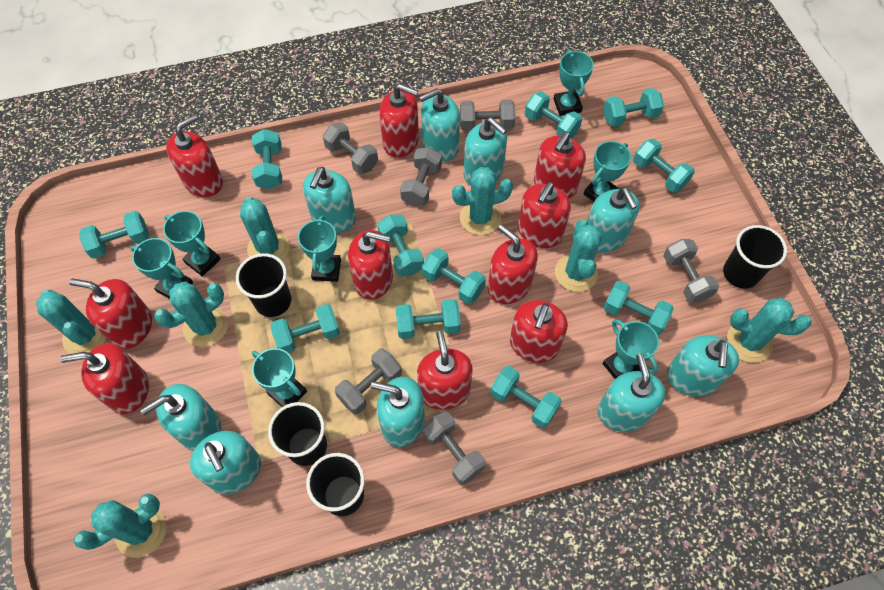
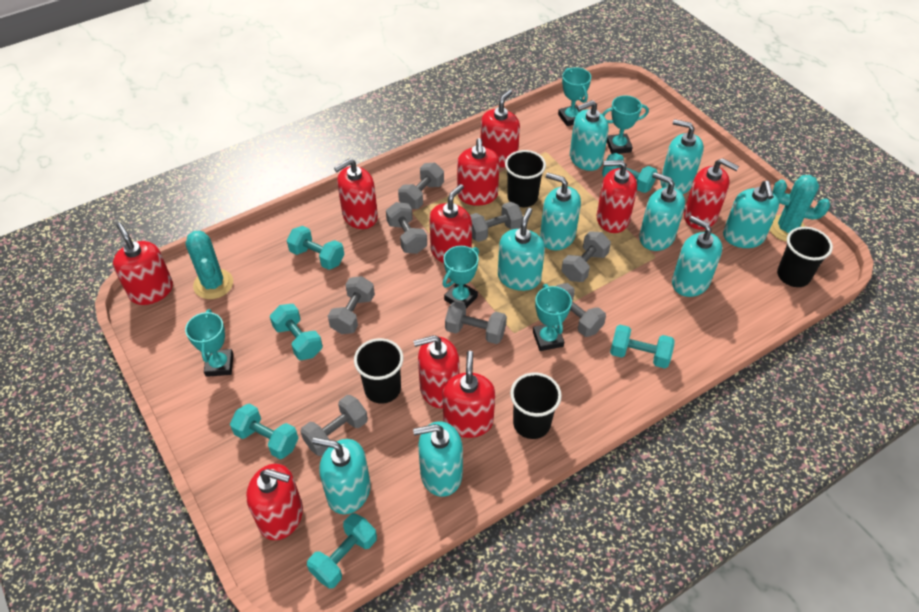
grey dumbbell: 6 -> 8
turquoise cactus: 7 -> 2
turquoise dumbbell: 11 -> 6
turquoise trophy: 7 -> 5

